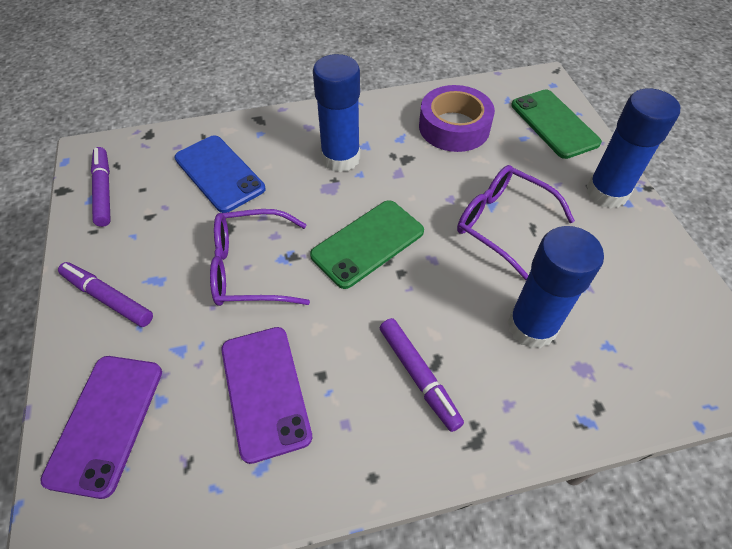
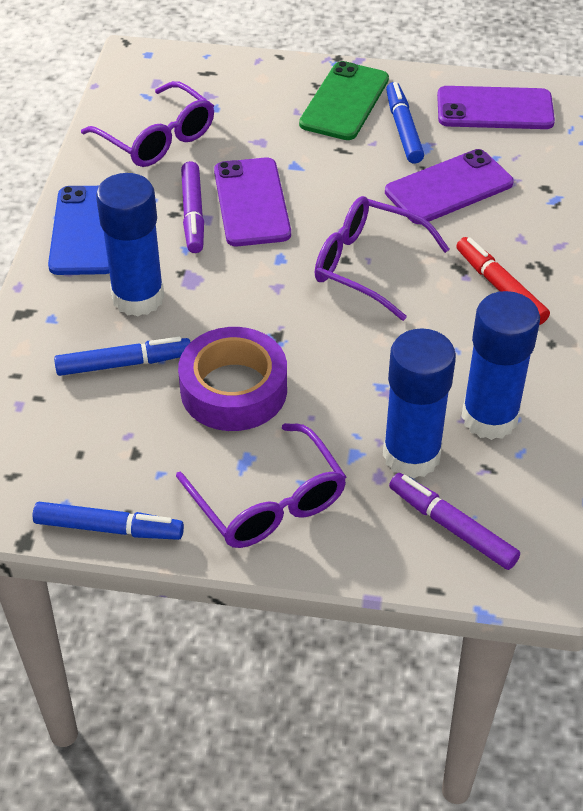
blue marker: 0 -> 3
green phone: 2 -> 1
purple glasses: 2 -> 3
purple marker: 3 -> 2
purple phone: 2 -> 3
red marker: 0 -> 1

